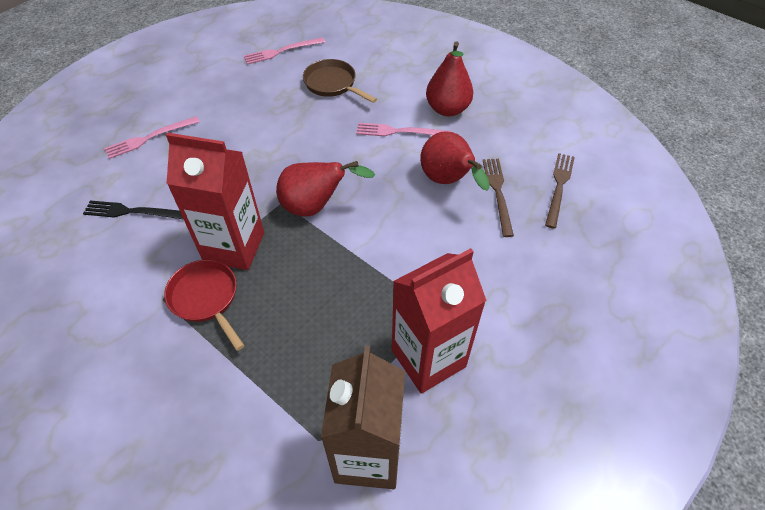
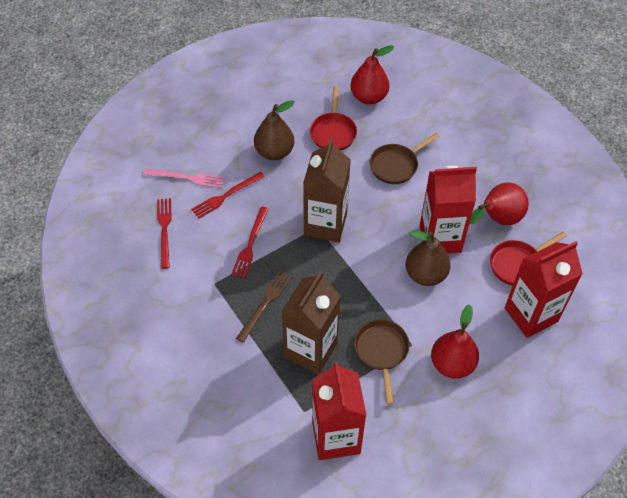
black fork: 1 -> 0
brown carton: 1 -> 2
brown fork: 2 -> 1
brown pan: 1 -> 2
brown pear: 0 -> 2
pink fork: 3 -> 1
red carton: 2 -> 3
red fork: 0 -> 3
red pan: 1 -> 2

